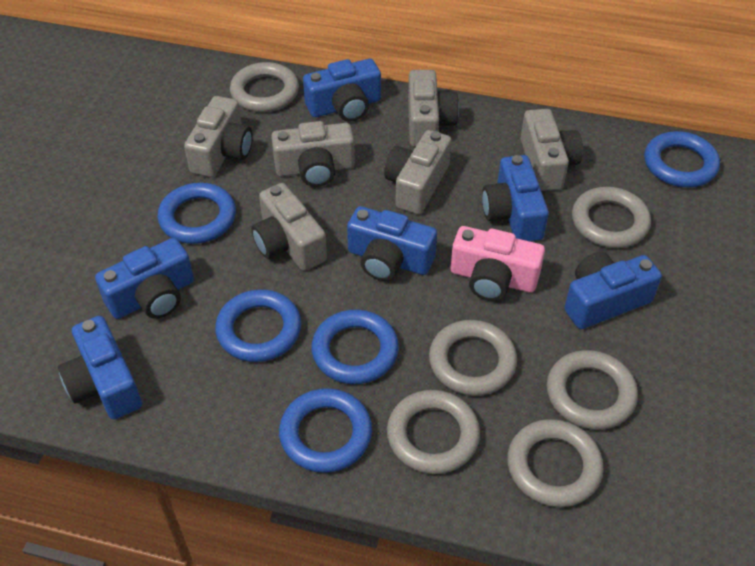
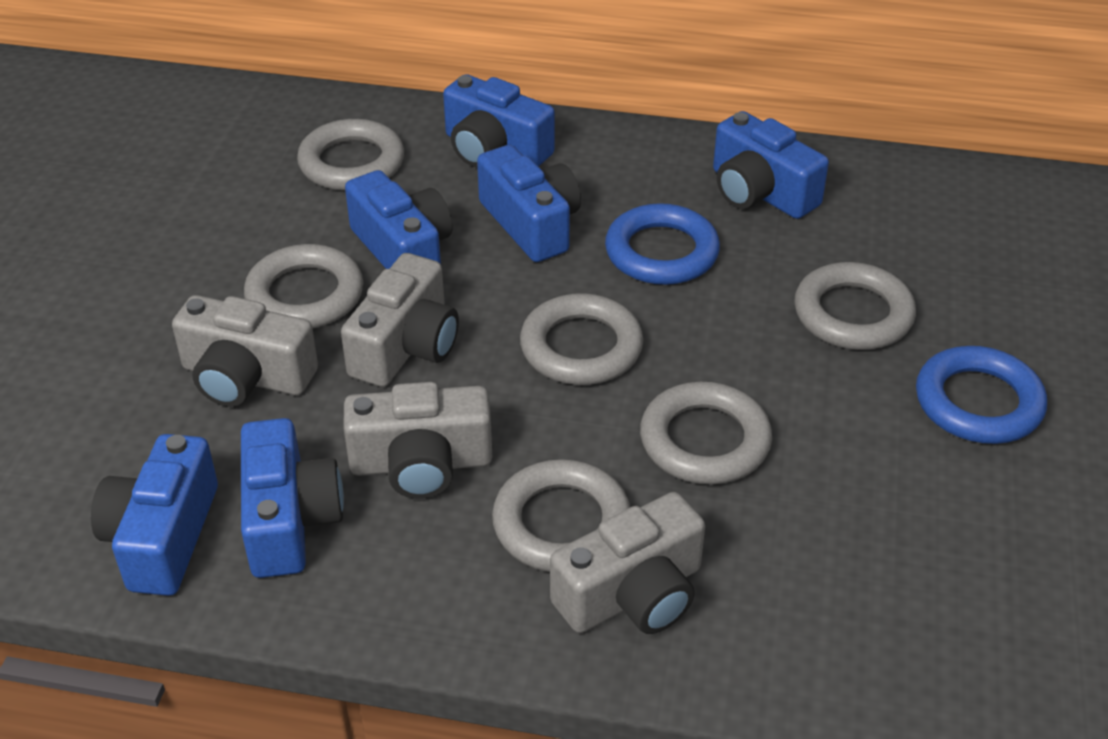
blue ring: 5 -> 2
grey camera: 6 -> 4
pink camera: 1 -> 0

